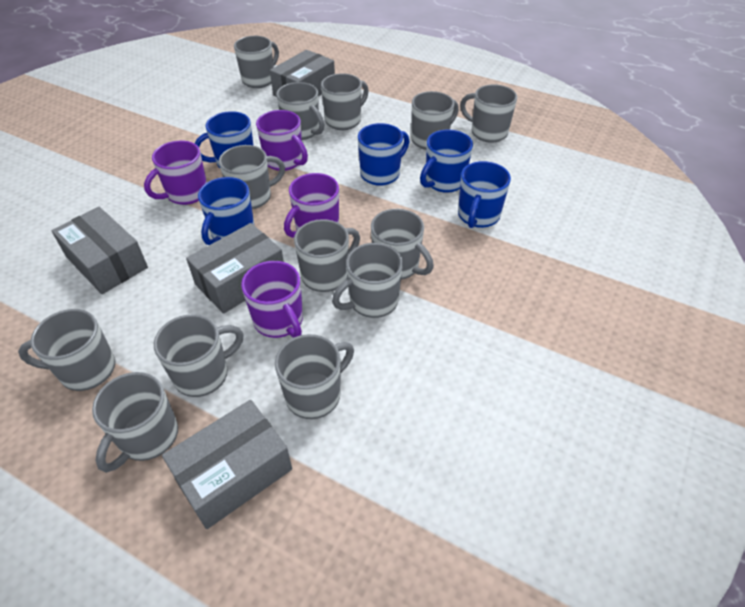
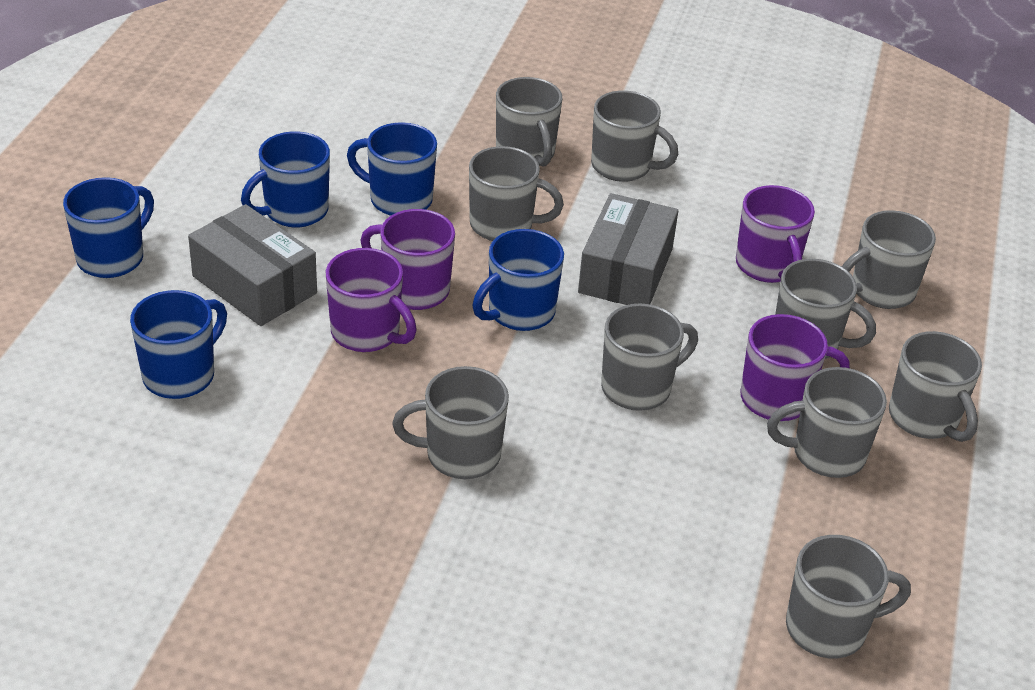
grey box: 4 -> 2
grey mug: 13 -> 10

